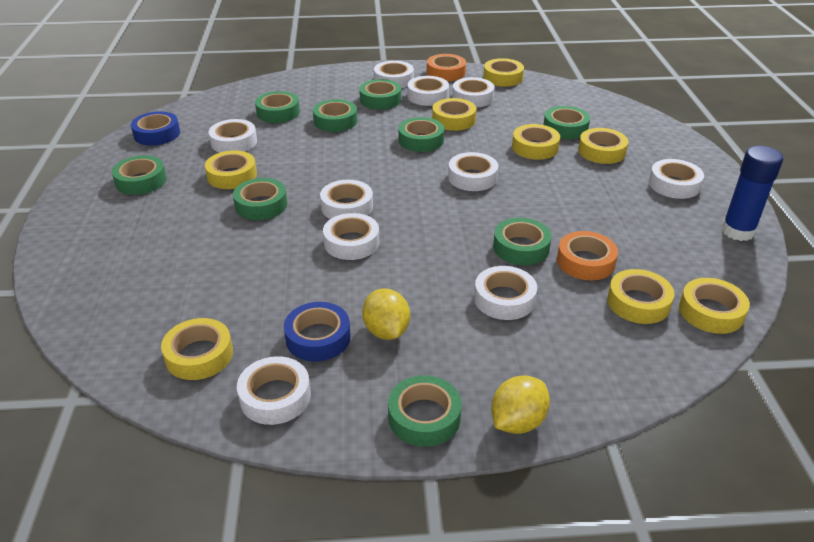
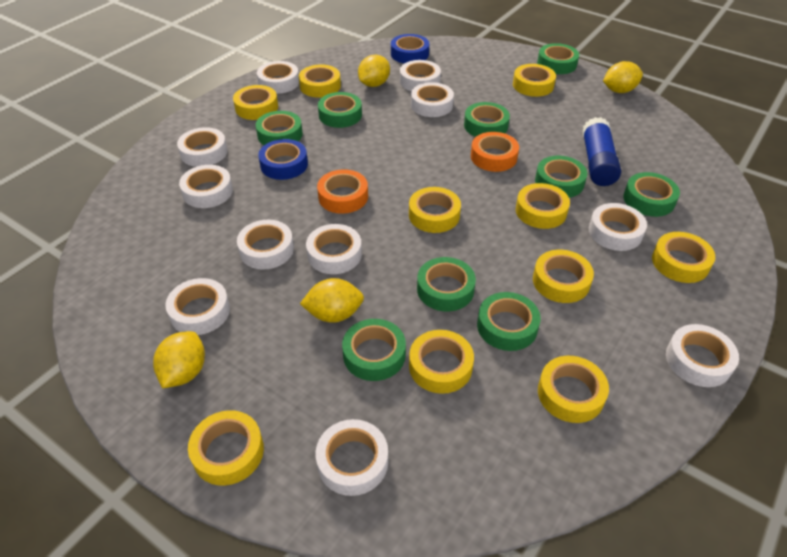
white tape: 10 -> 11
yellow lemon: 2 -> 4
yellow tape: 8 -> 10

